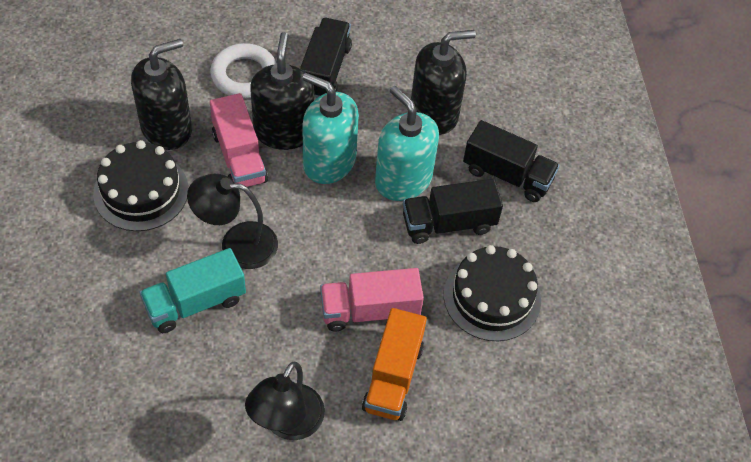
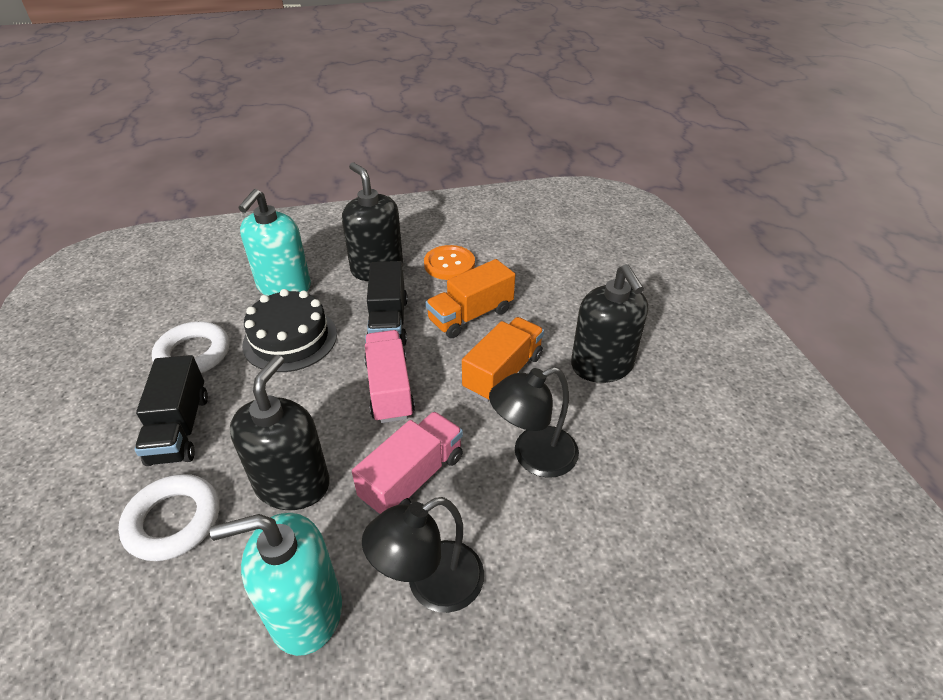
black cake: 2 -> 1
black truck: 3 -> 2
orange button: 0 -> 1
orange truck: 1 -> 2
turquoise truck: 1 -> 0
white ring: 1 -> 2

